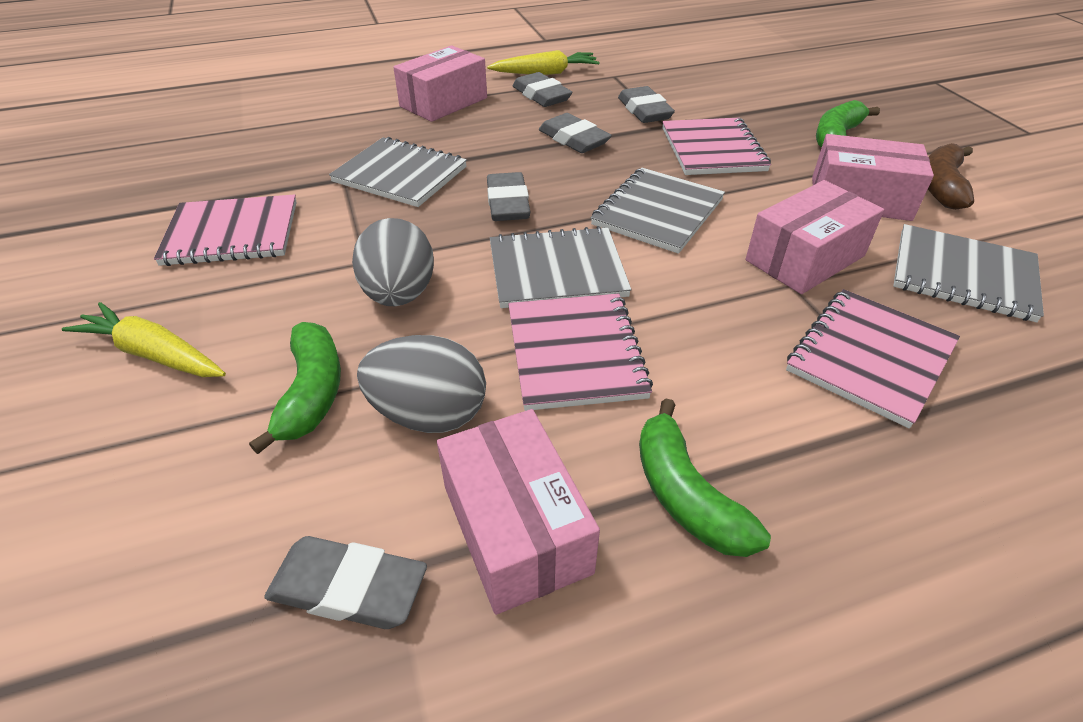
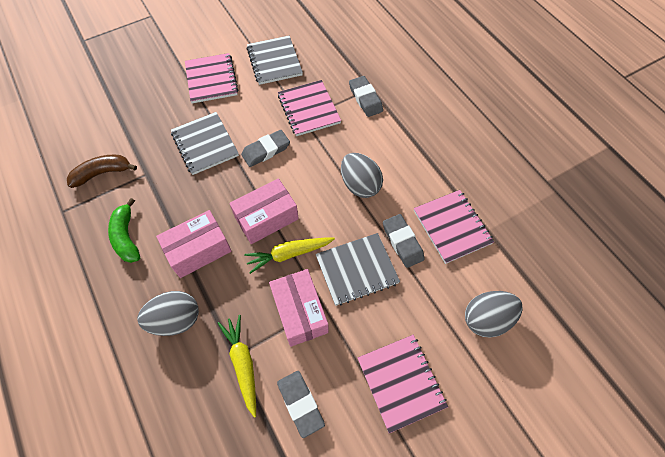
green banana: 3 -> 1
grey egg: 2 -> 3
grey eraser: 5 -> 4
grey notebook: 4 -> 3
pink box: 4 -> 3

